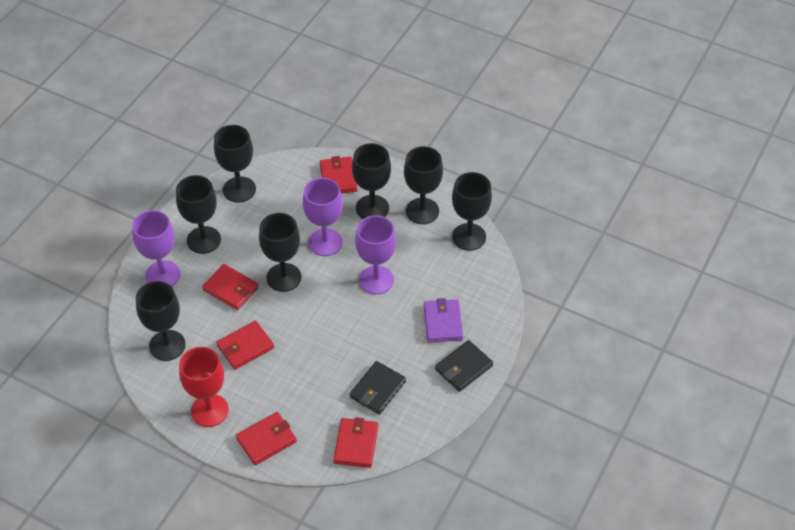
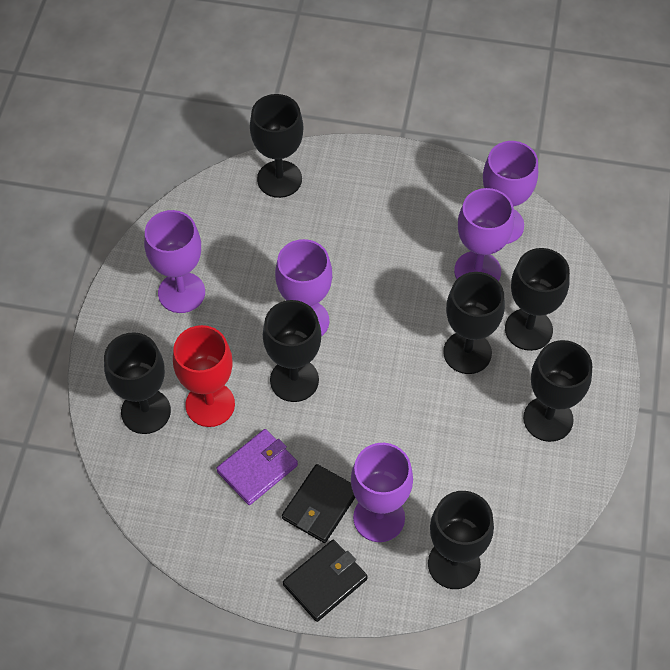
purple goblet: 3 -> 5
red wallet: 5 -> 0

